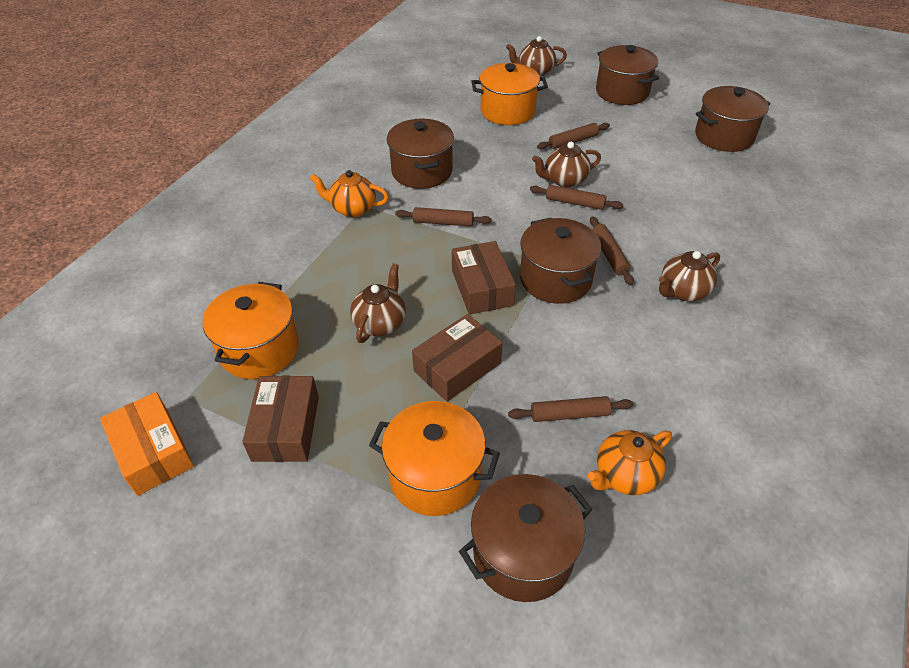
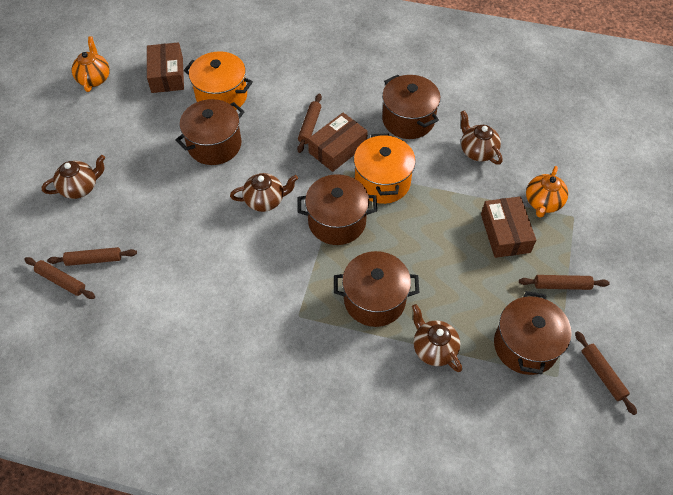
orange box: 1 -> 0
orange pot: 3 -> 2

